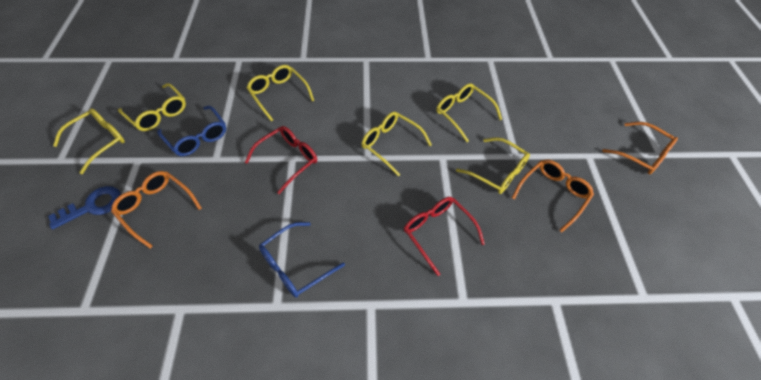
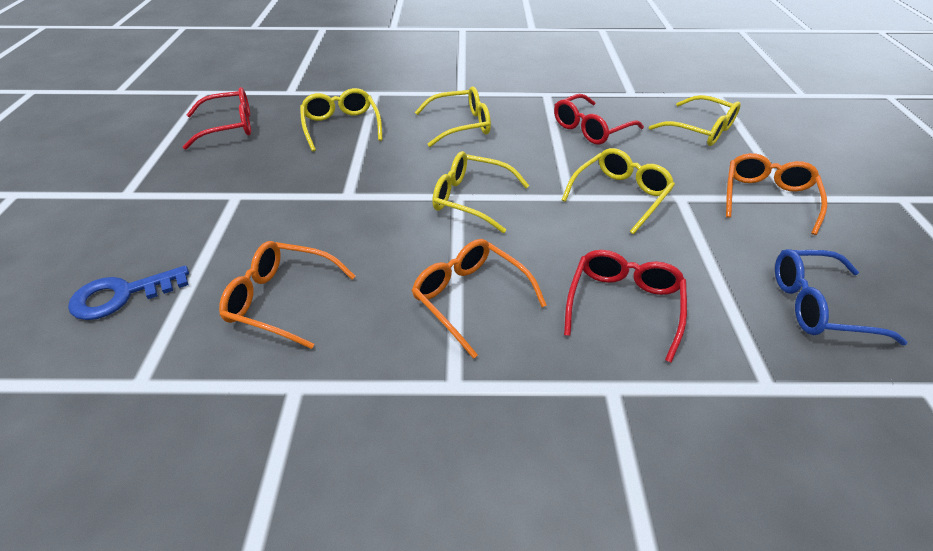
blue glasses: 2 -> 1
red glasses: 2 -> 3
yellow glasses: 6 -> 5

